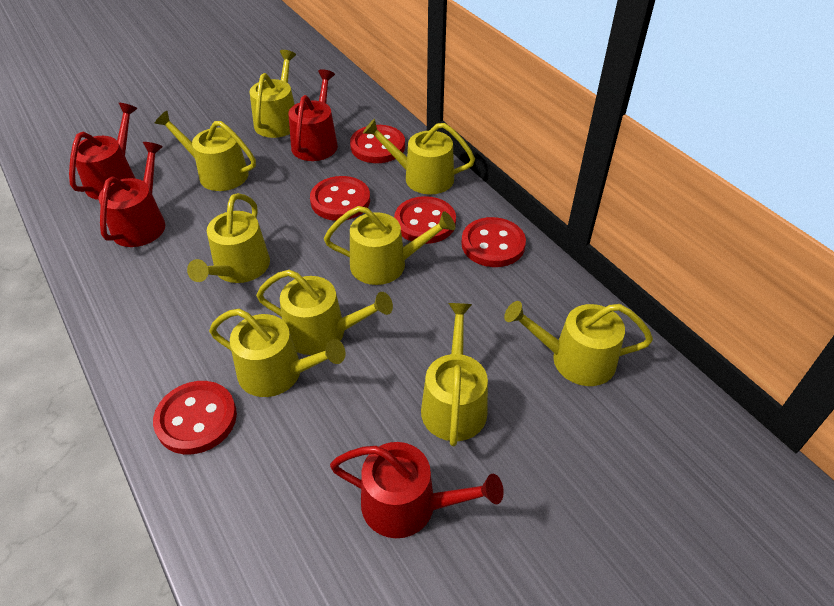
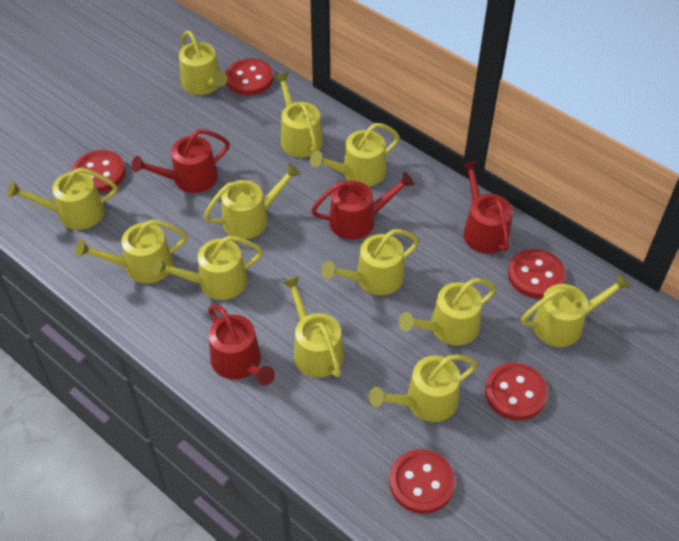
yellow watering can: 9 -> 12

